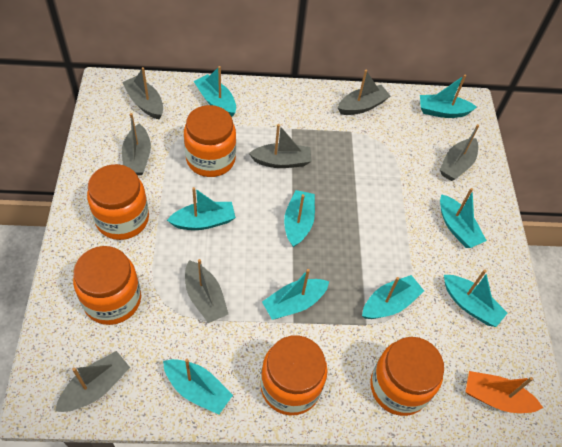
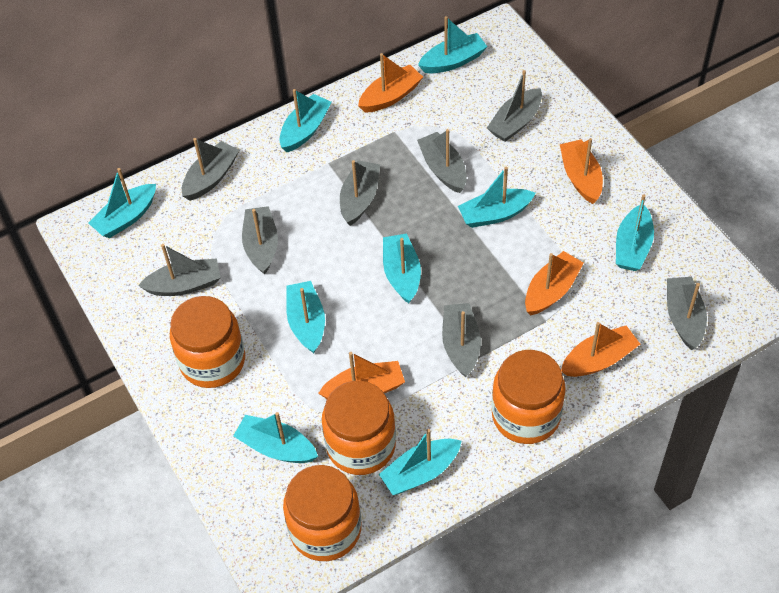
grey boat: 7 -> 8
orange boat: 1 -> 5
orange jar: 5 -> 4

